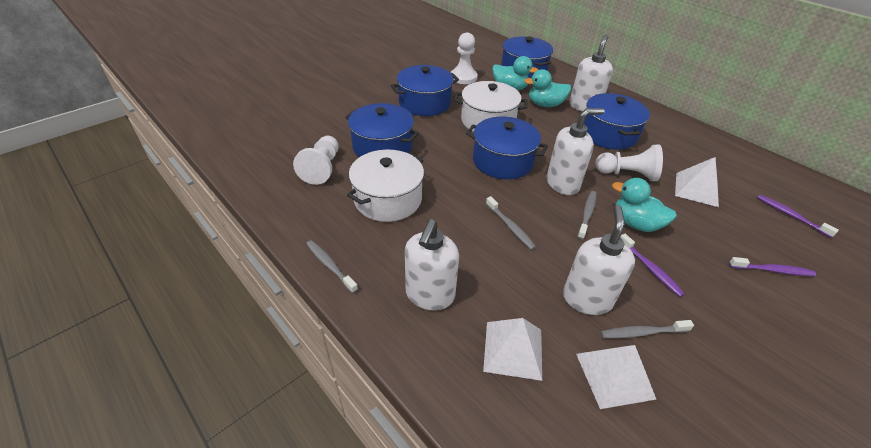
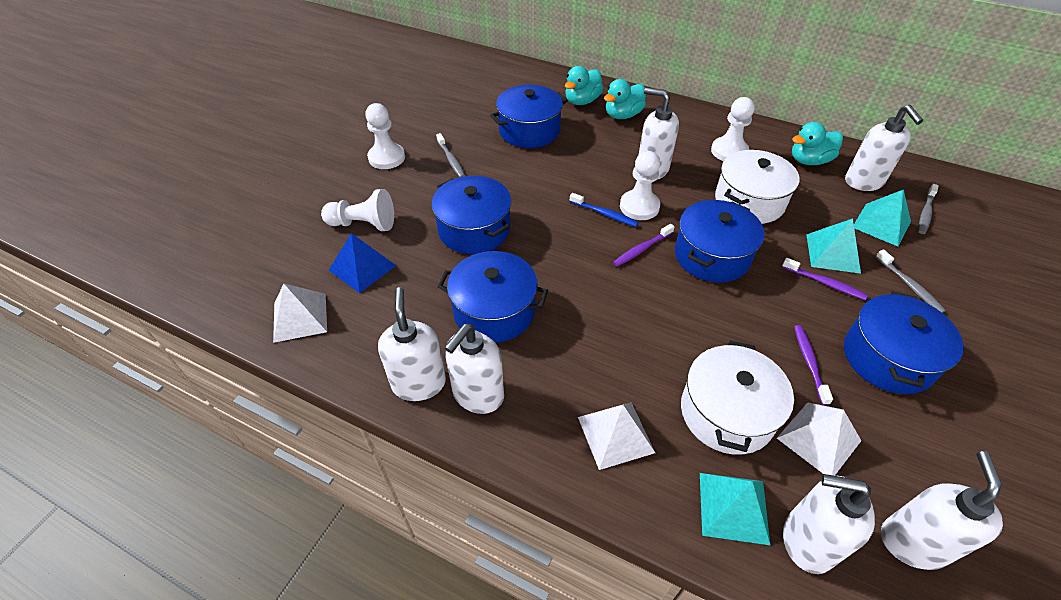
blue pyramid: 0 -> 1
blue toothbrush: 0 -> 1
grey toothbrush: 4 -> 3
turquoise pyramid: 0 -> 3
white pawn: 3 -> 4
white soap dispenser: 4 -> 6

